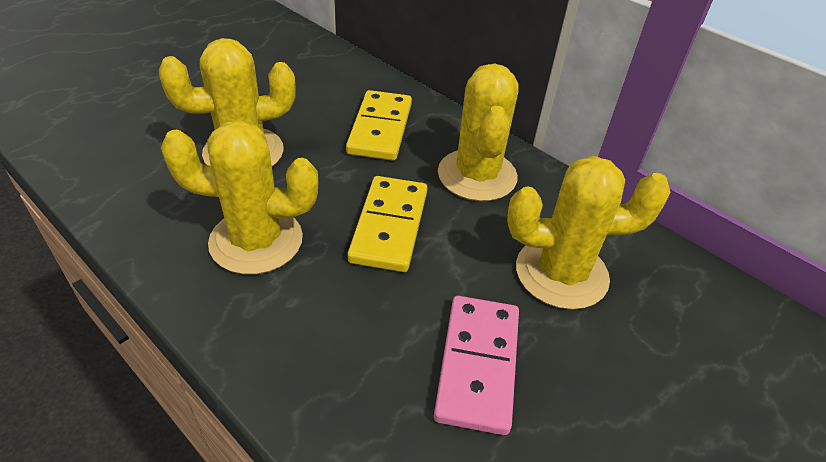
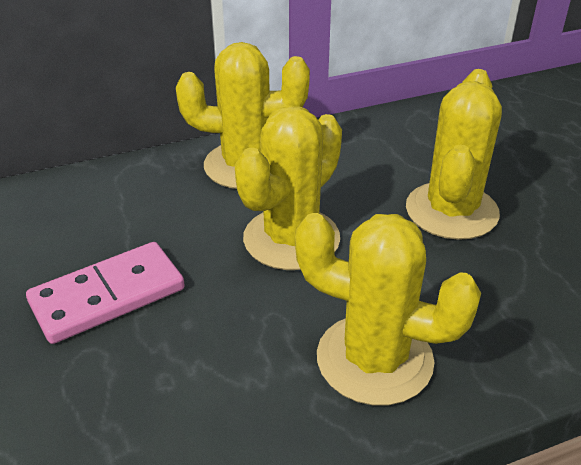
yellow domino: 2 -> 0

